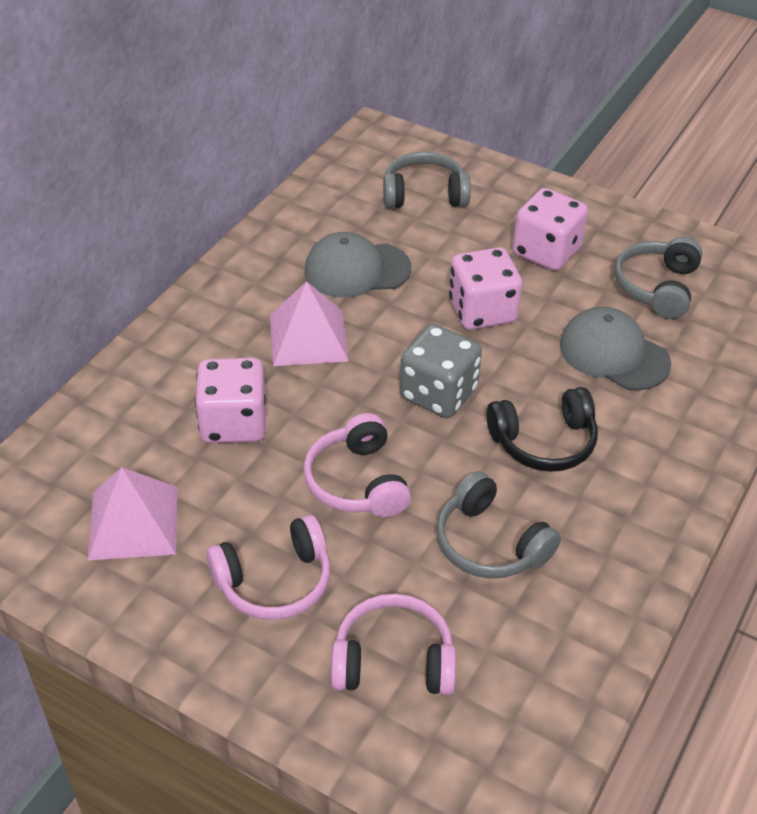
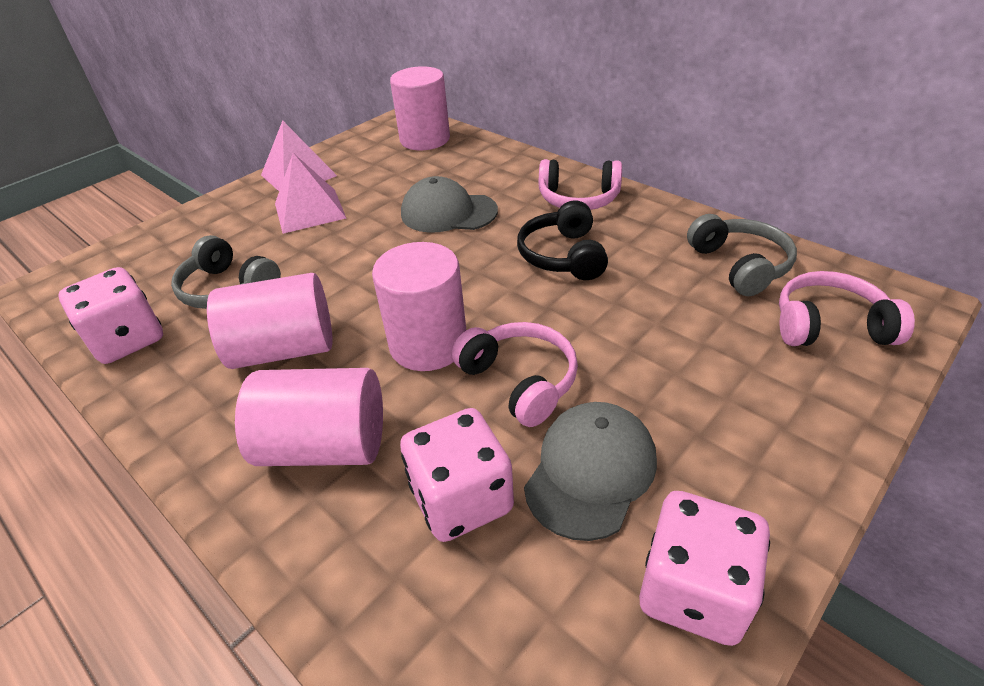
grey dice: 1 -> 0
grey headphones: 3 -> 2
pink cylinder: 0 -> 4

